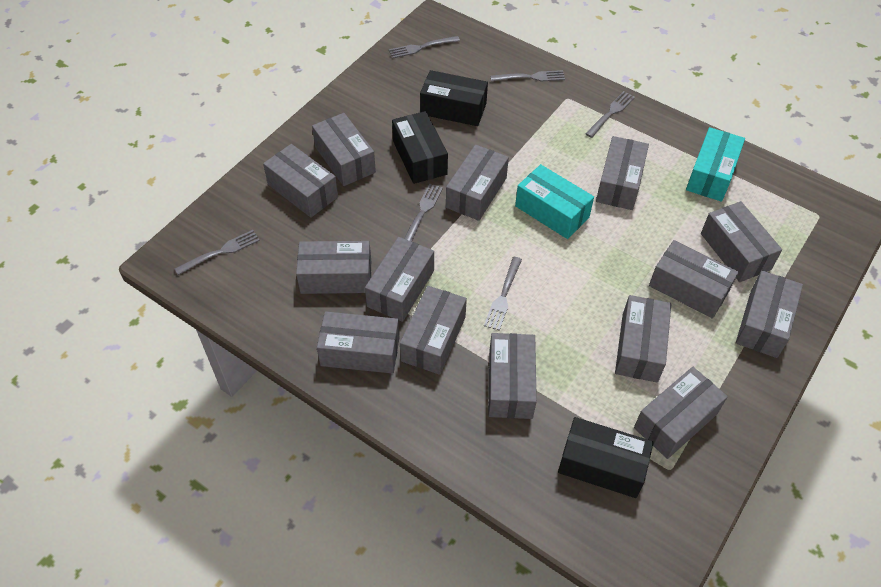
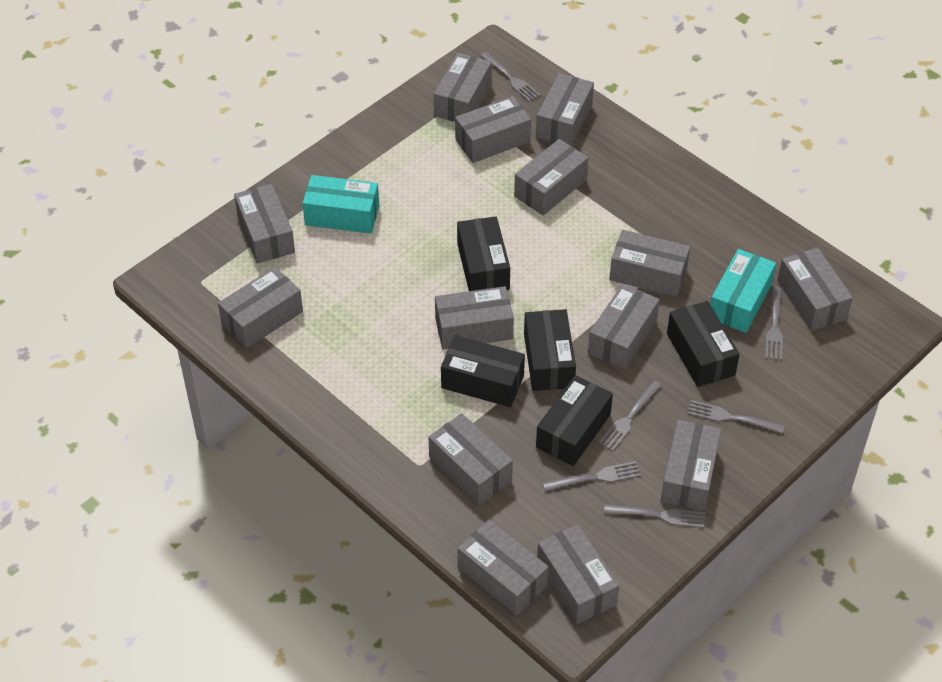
black box: 3 -> 5

